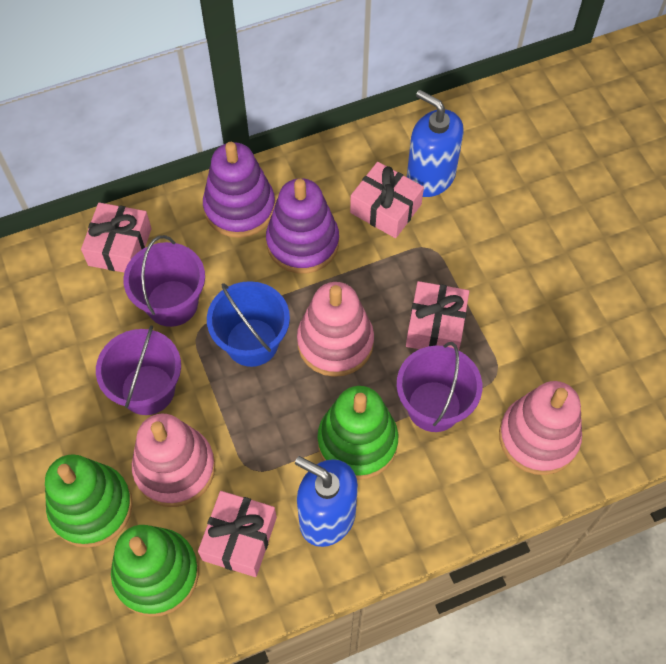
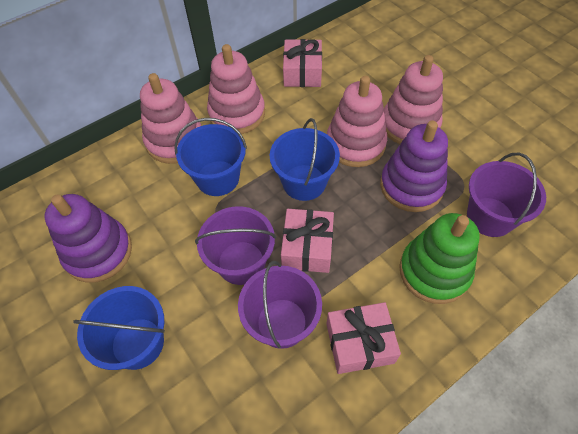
blue bucket: 1 -> 3
blue soap dispenser: 2 -> 0
green stacking toy: 3 -> 1
pink gift: 4 -> 3
pink stacking toy: 3 -> 4

